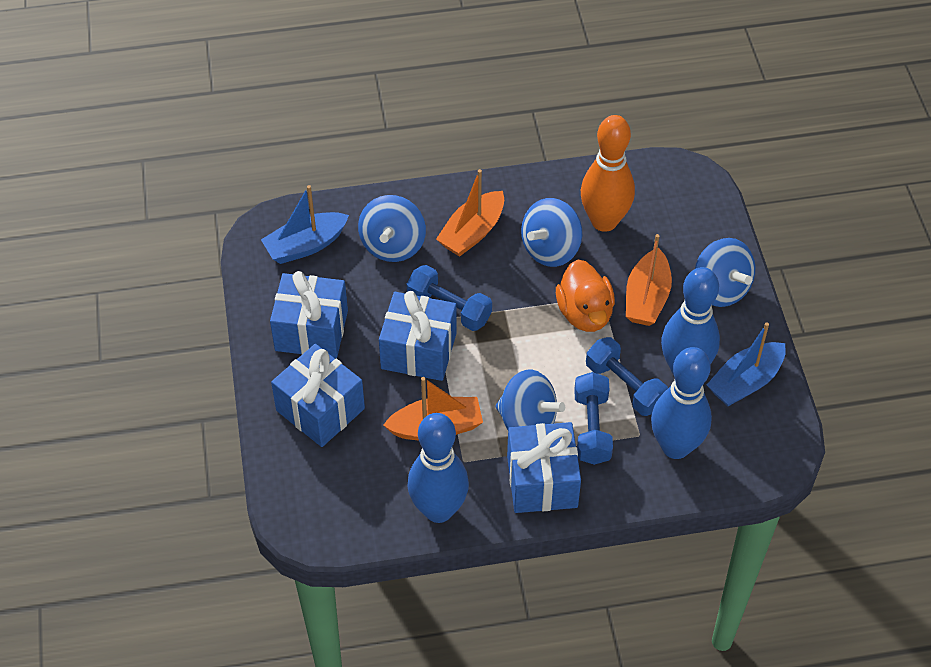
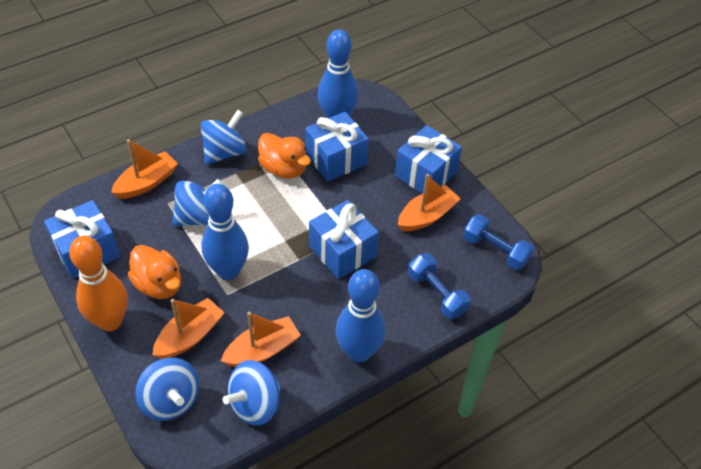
blue boat: 2 -> 0
blue dumbbell: 3 -> 2
orange boat: 3 -> 4
orange duck: 1 -> 2

